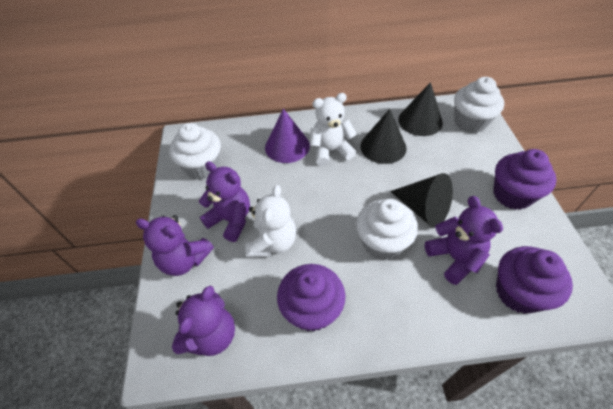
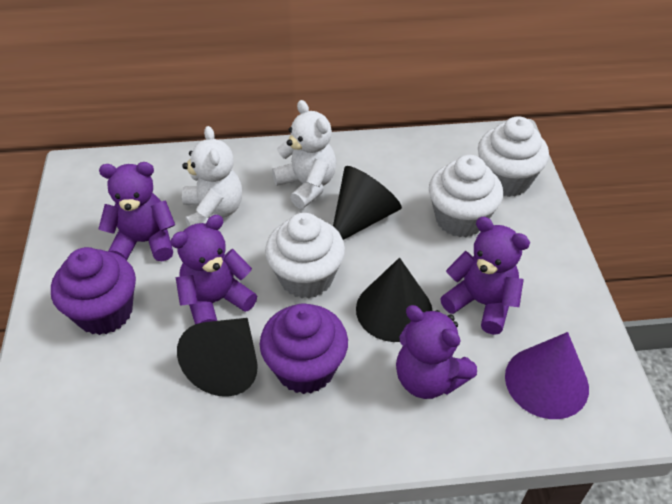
purple cupcake: 3 -> 2

